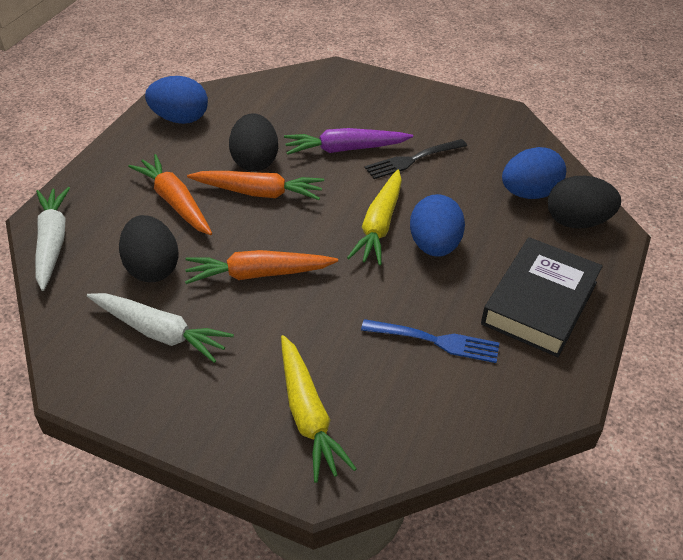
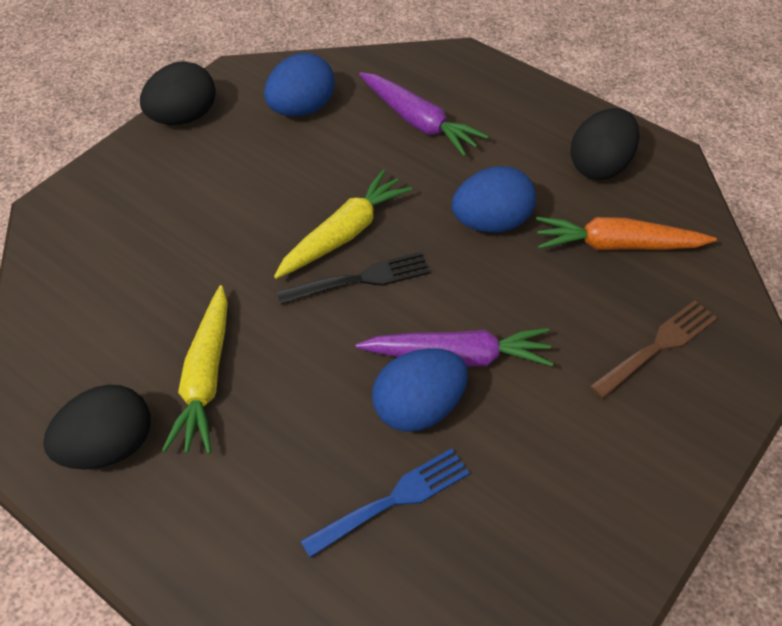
black book: 1 -> 0
brown fork: 0 -> 1
orange carrot: 3 -> 1
purple carrot: 1 -> 2
white carrot: 2 -> 0

